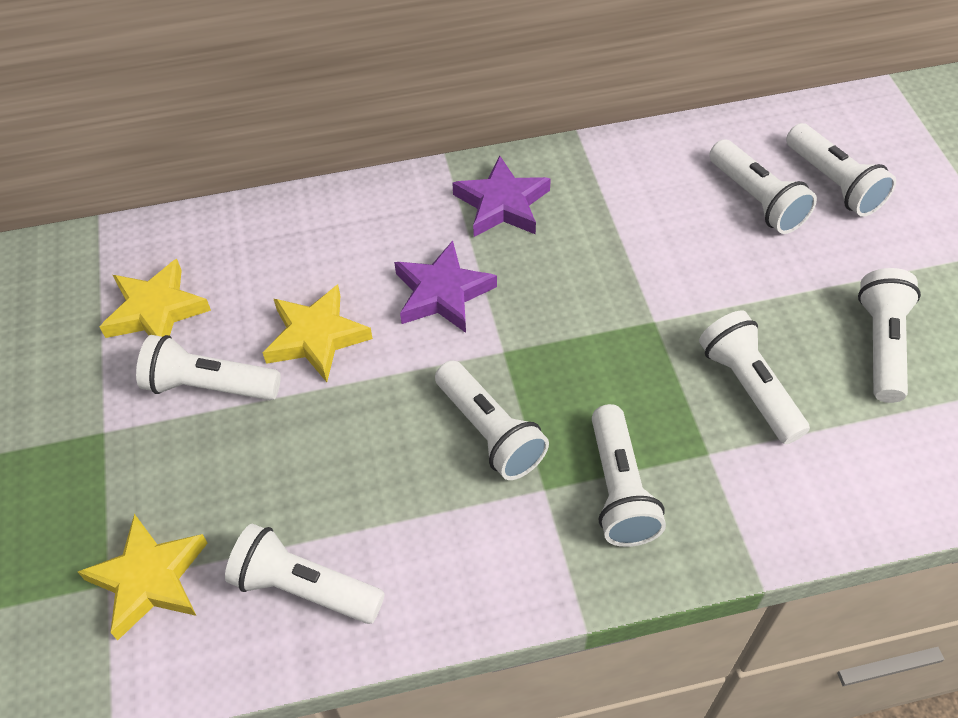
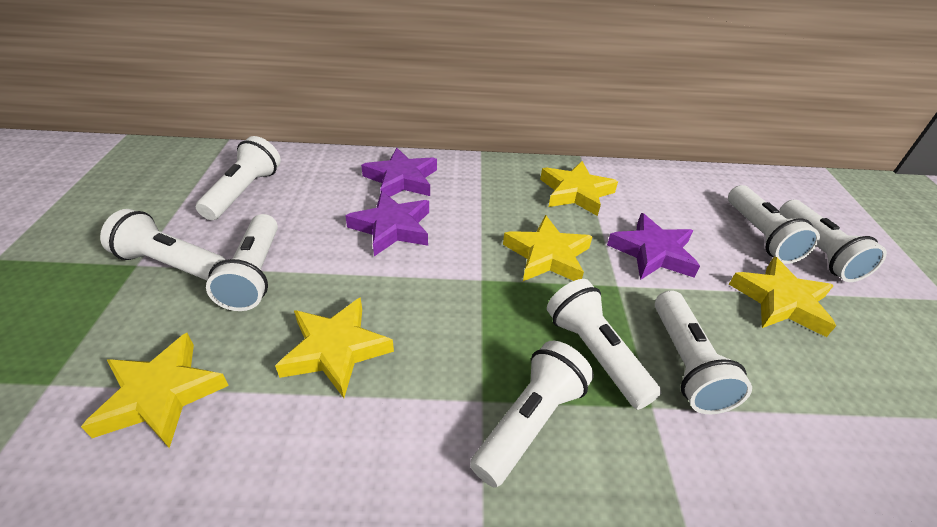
purple star: 2 -> 3
yellow star: 3 -> 5

